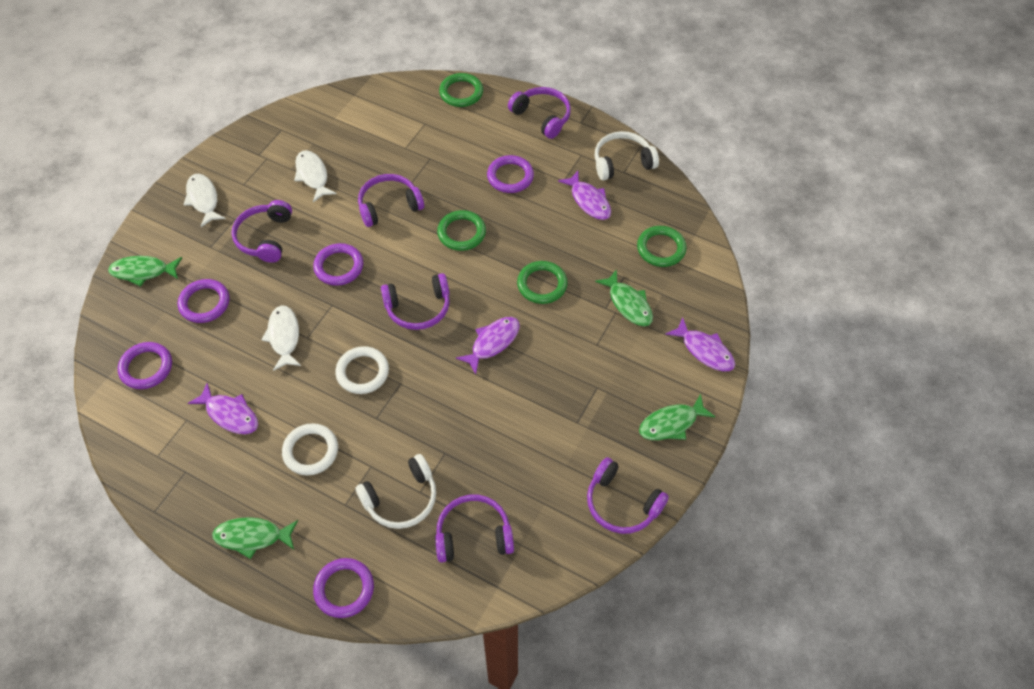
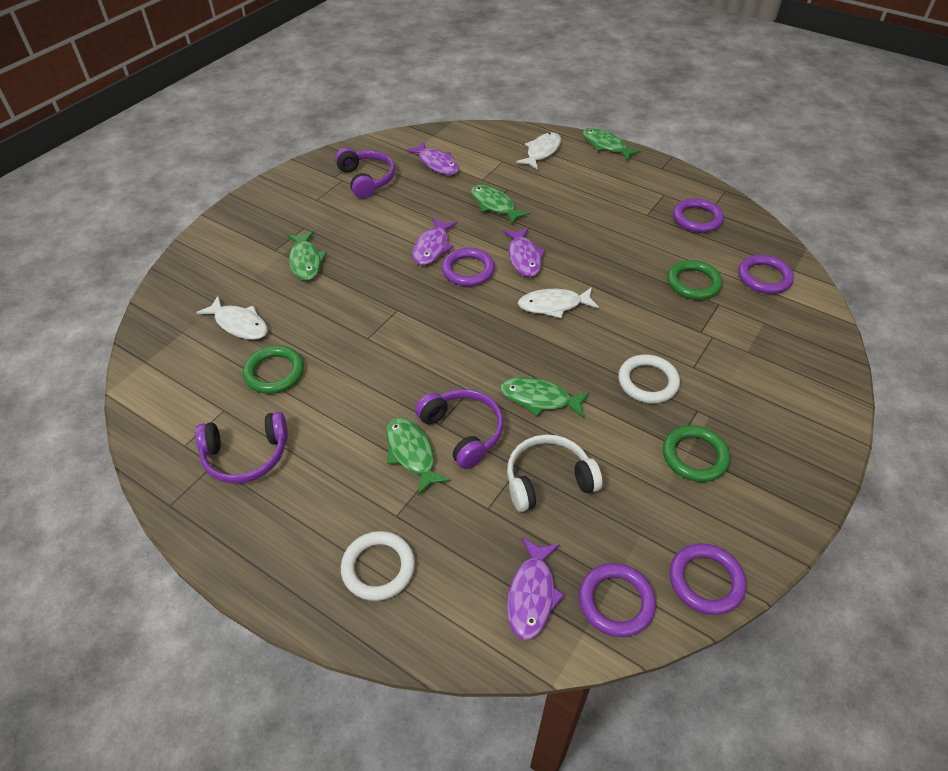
green fish: 4 -> 5
green ring: 4 -> 3
purple headphones: 6 -> 3
white headphones: 2 -> 1

